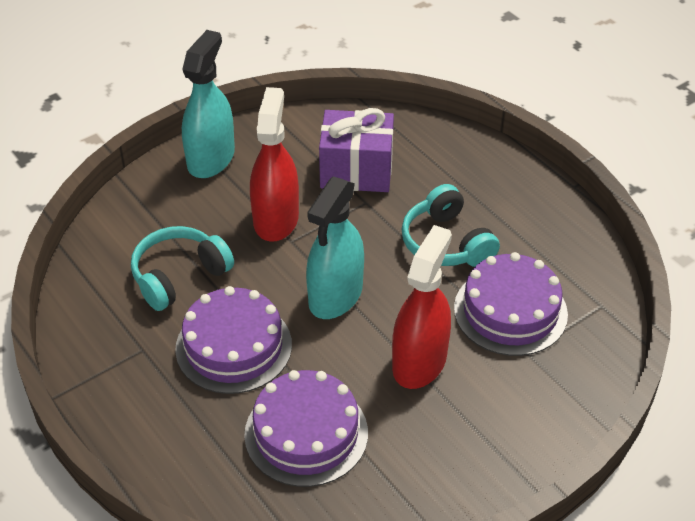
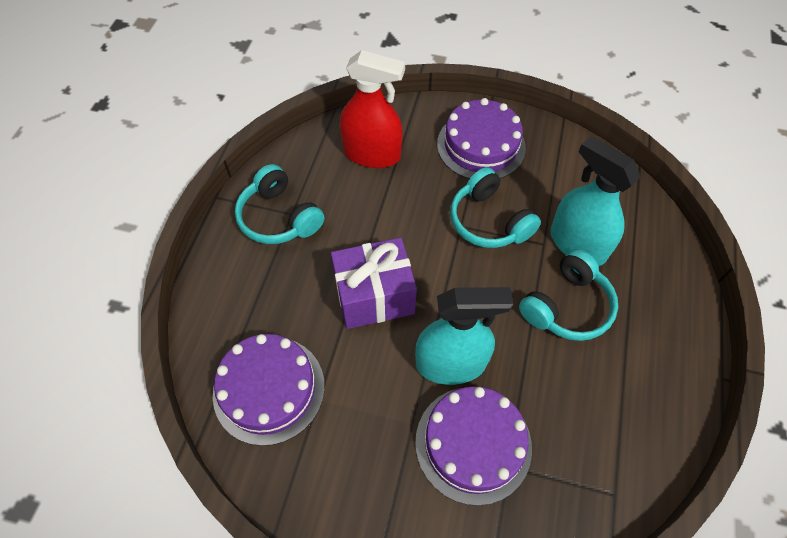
red spray bottle: 2 -> 1
turquoise headphones: 2 -> 3

